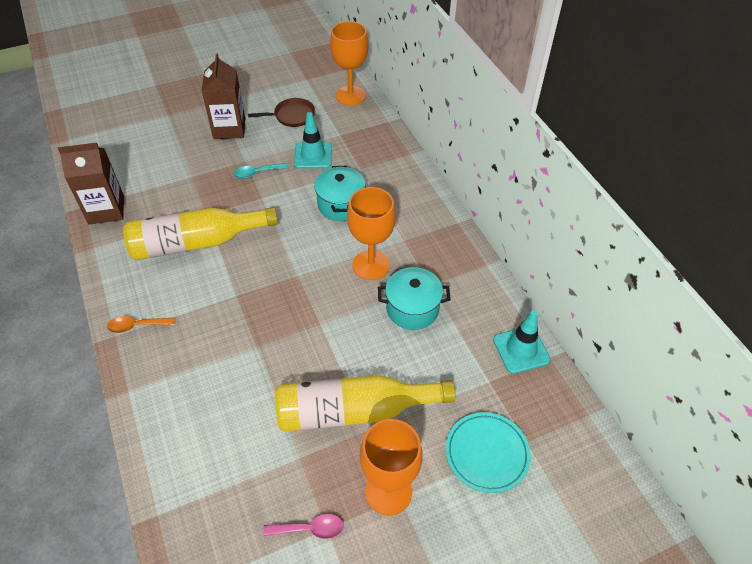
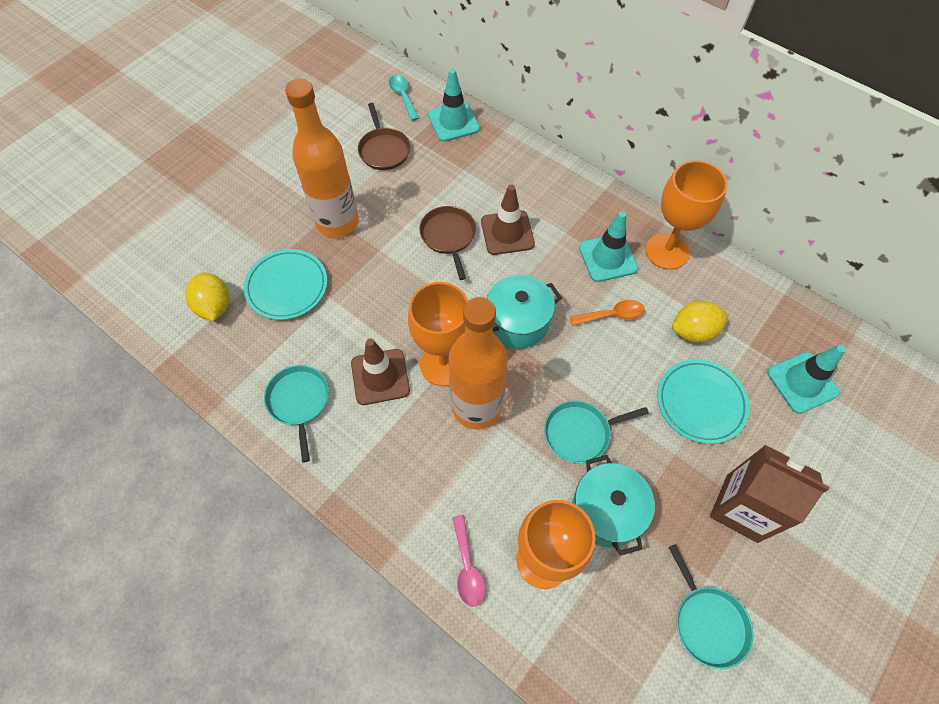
brown carton: 2 -> 1
brown pan: 1 -> 2
brown traffic cone: 0 -> 2
orange bottle: 0 -> 2
turquoise pan: 0 -> 3
turquoise plate: 1 -> 2
turquoise traffic cone: 2 -> 3
yellow bottle: 2 -> 0
yellow lemon: 0 -> 2

